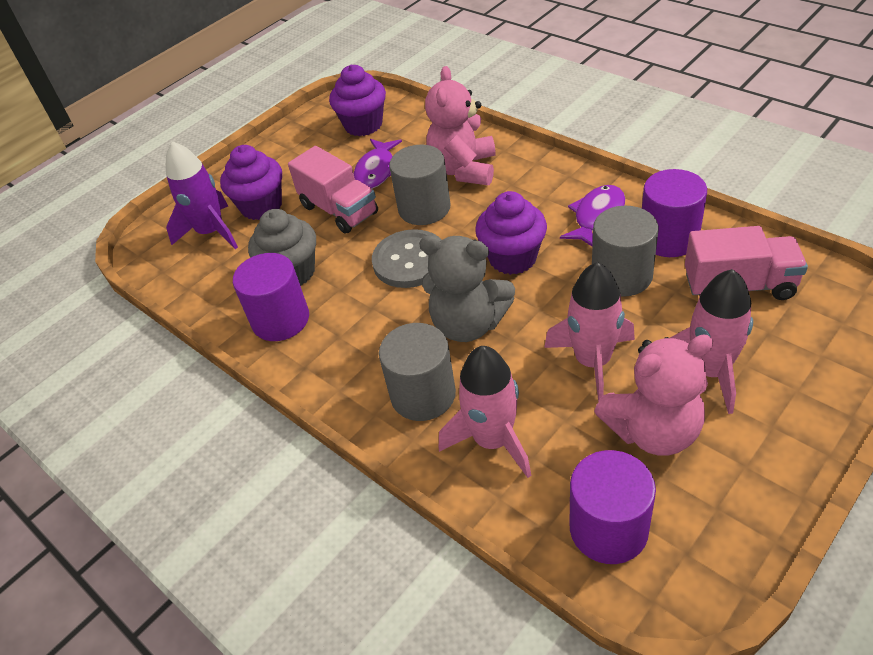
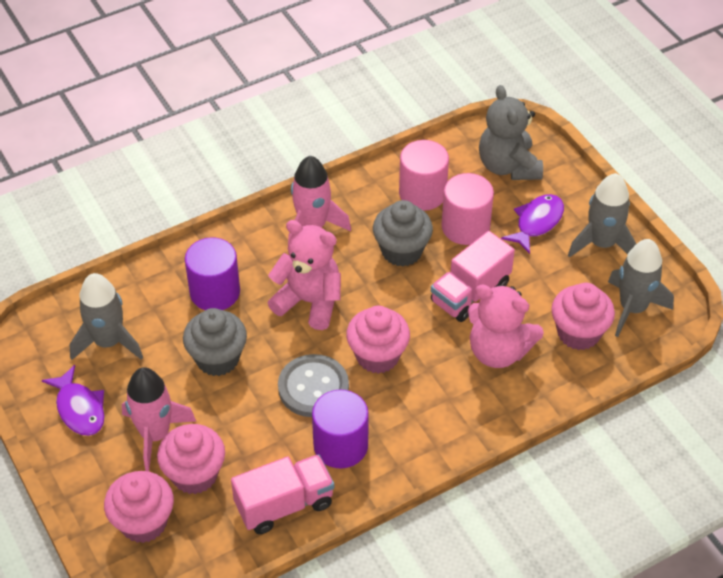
grey cupcake: 1 -> 2
grey cylinder: 3 -> 0
grey rocket: 0 -> 3
pink cupcake: 0 -> 4
pink cylinder: 0 -> 2
pink rocket: 3 -> 2
purple cupcake: 3 -> 0
purple cylinder: 3 -> 2
purple rocket: 1 -> 0

